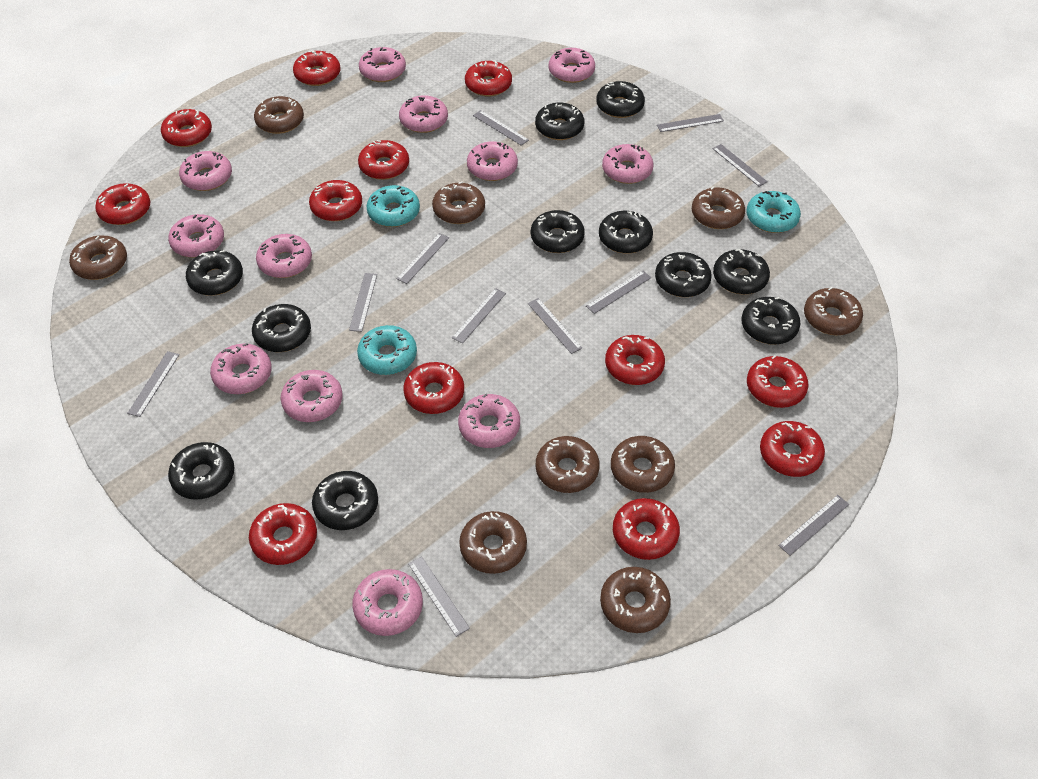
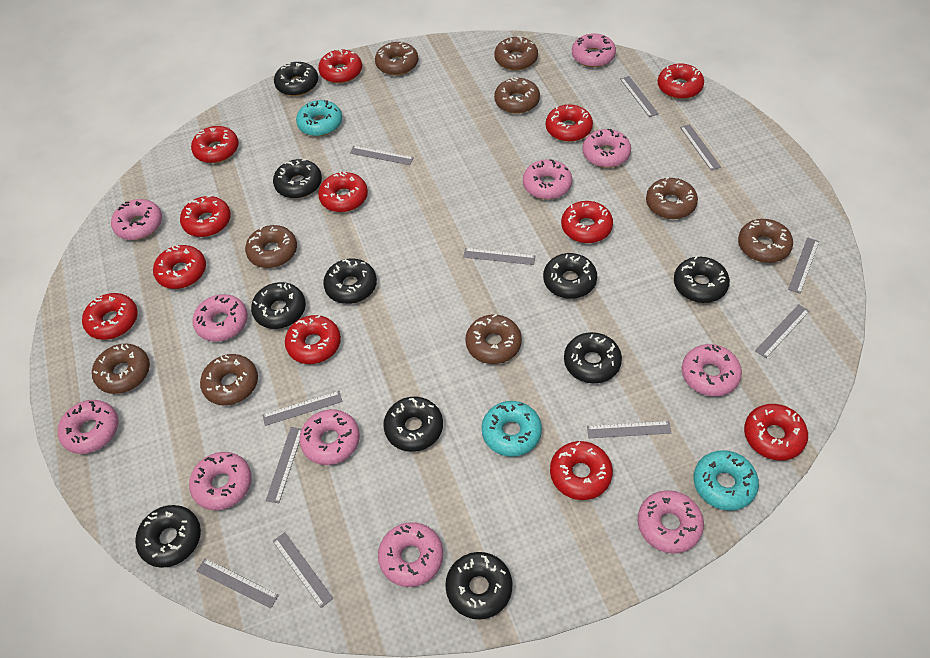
black donut: 11 -> 10
pink donut: 12 -> 11

